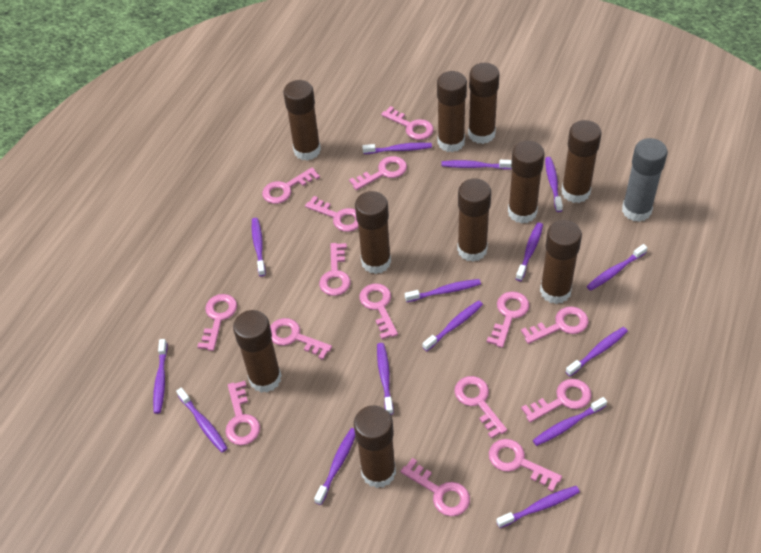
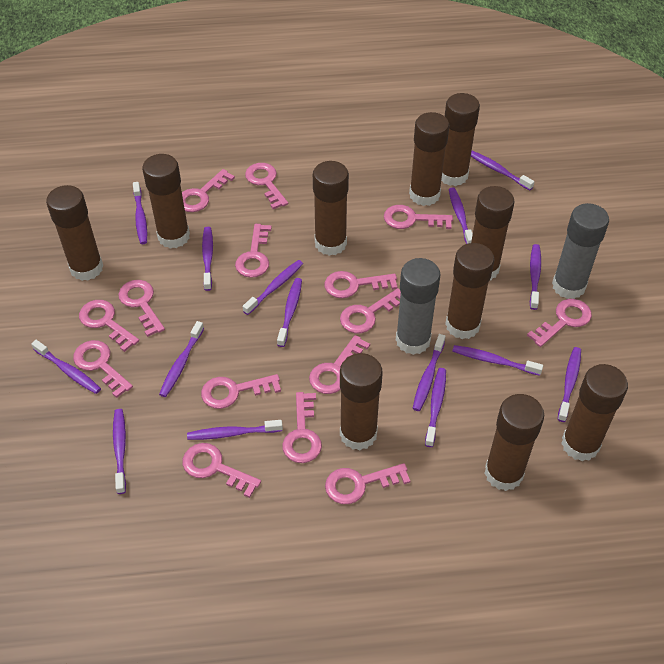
grey glue stick: 1 -> 2

